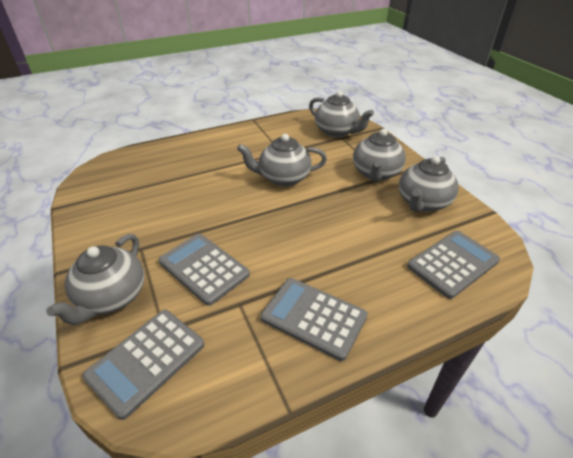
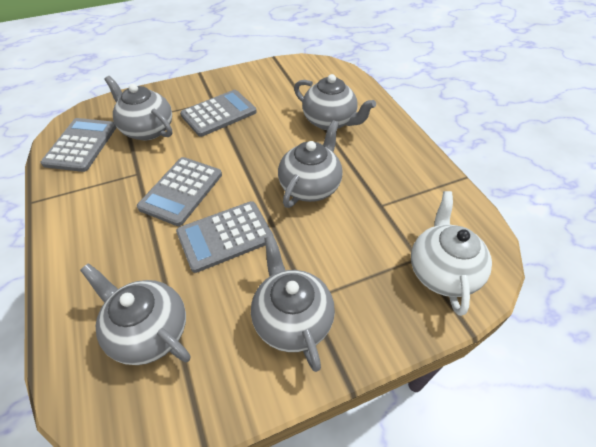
white teapot: 0 -> 1

